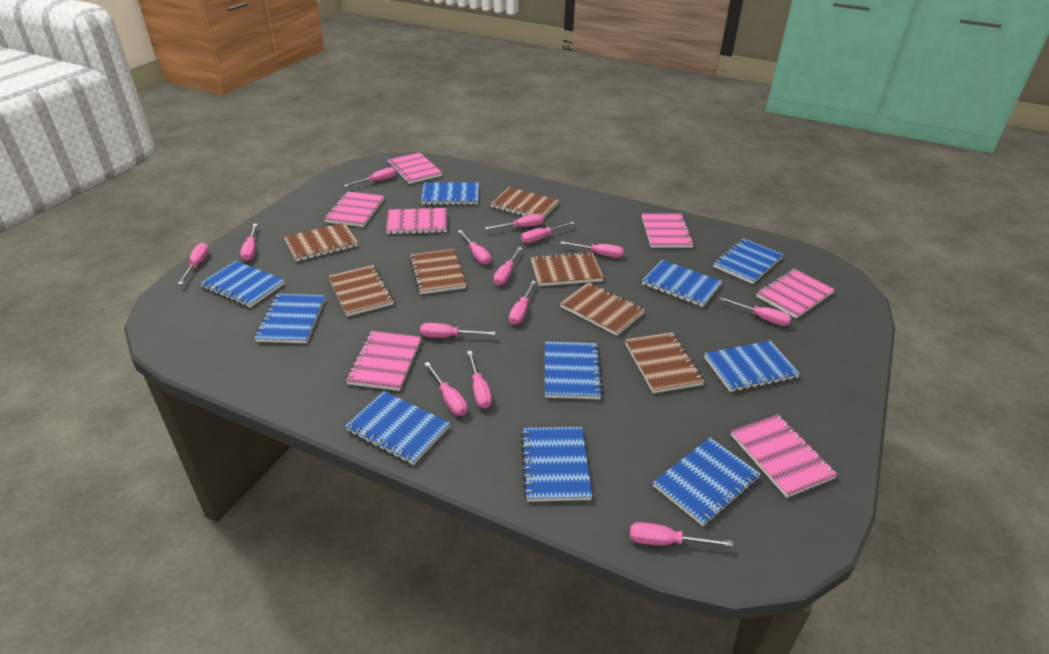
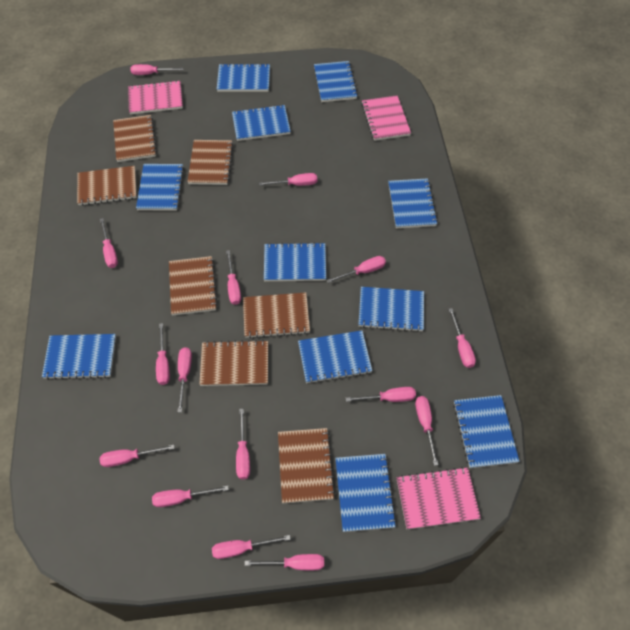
blue notebook: 10 -> 11
pink notebook: 7 -> 3
pink screwdriver: 14 -> 15

